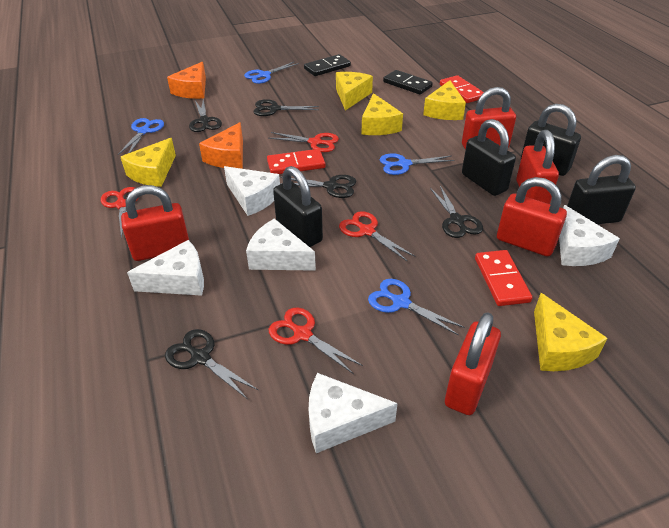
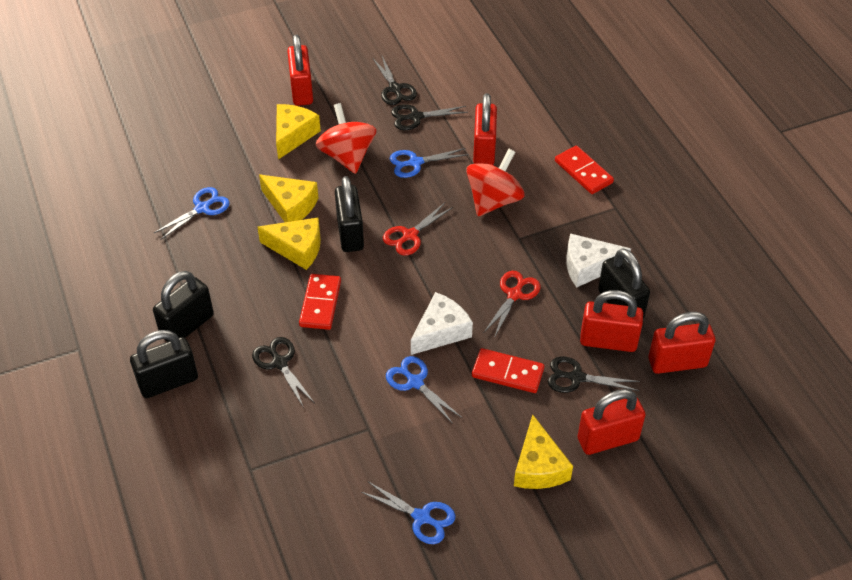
black domino: 2 -> 0
black scissors: 5 -> 4
orange cheese: 2 -> 0
red scissors: 4 -> 2
red spinning top: 0 -> 2
white cheese: 5 -> 2
yellow cheese: 5 -> 4

